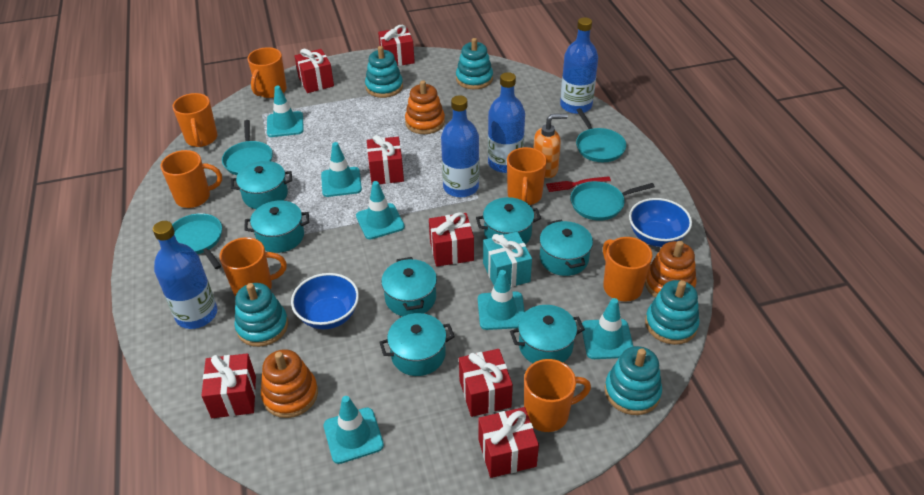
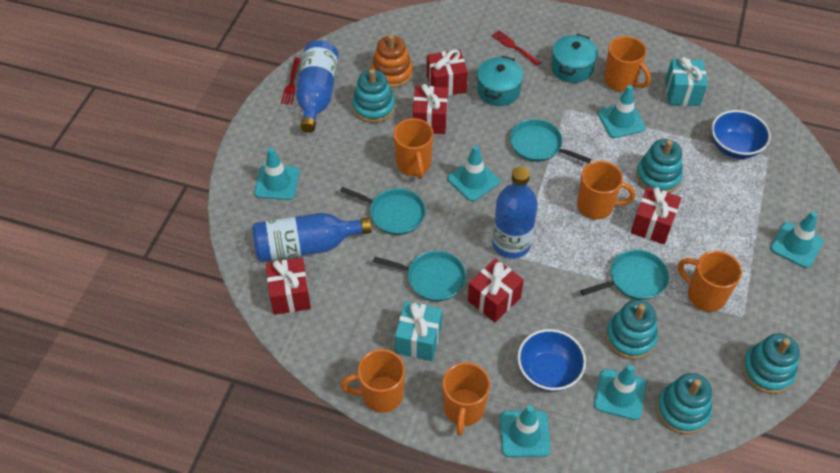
blue bottle: 4 -> 3
orange mug: 7 -> 6
orange soap dispenser: 1 -> 0
orange stacking toy: 3 -> 1
red fork: 1 -> 2
red gift: 7 -> 5
turquoise gift: 1 -> 2
turquoise pot: 7 -> 2

